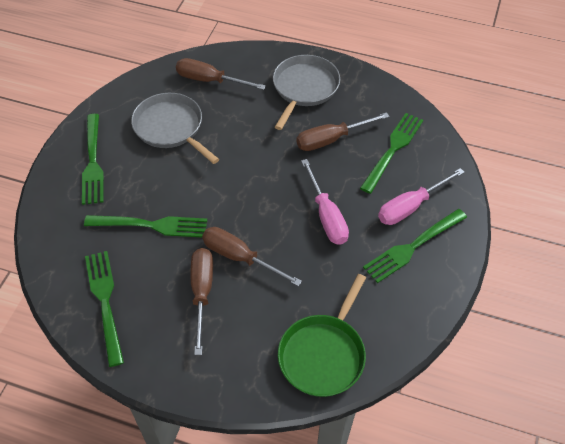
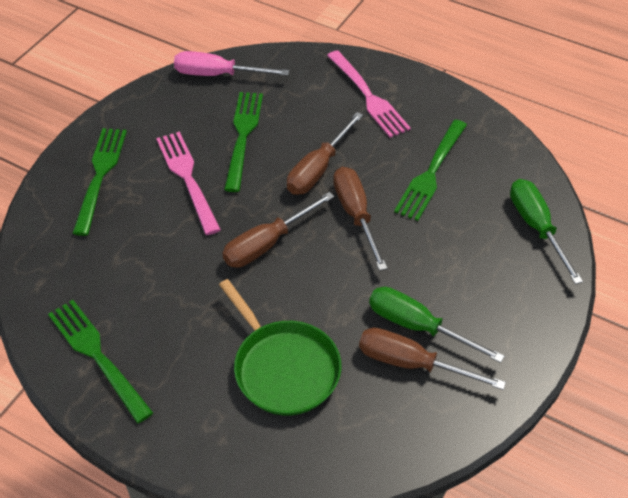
green fork: 5 -> 4
green screwdriver: 0 -> 2
grey pan: 2 -> 0
pink fork: 0 -> 2
pink screwdriver: 2 -> 1

